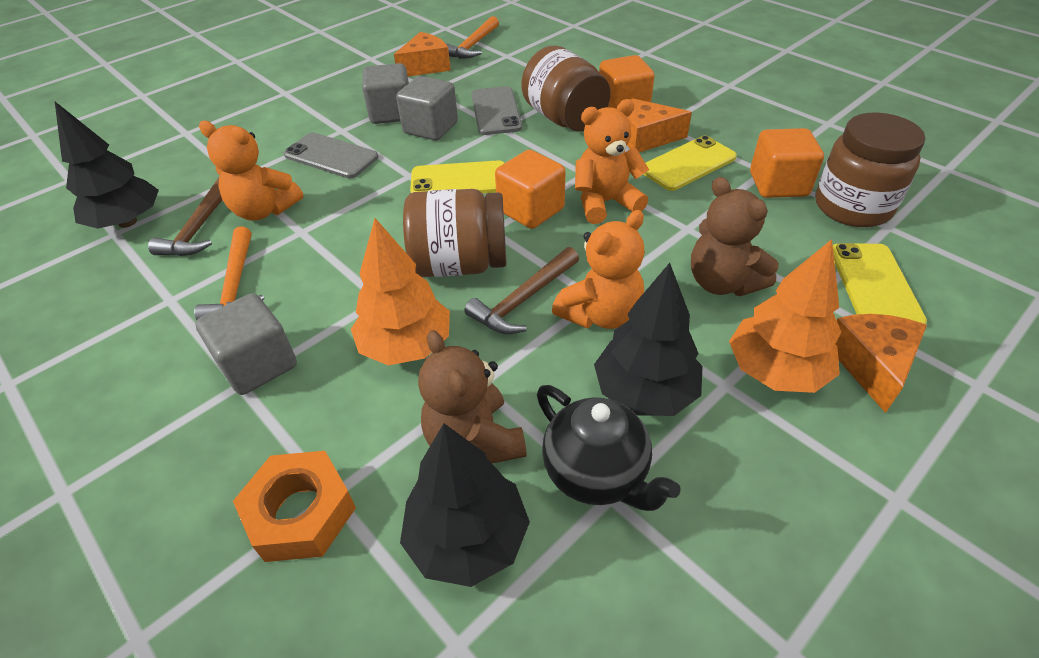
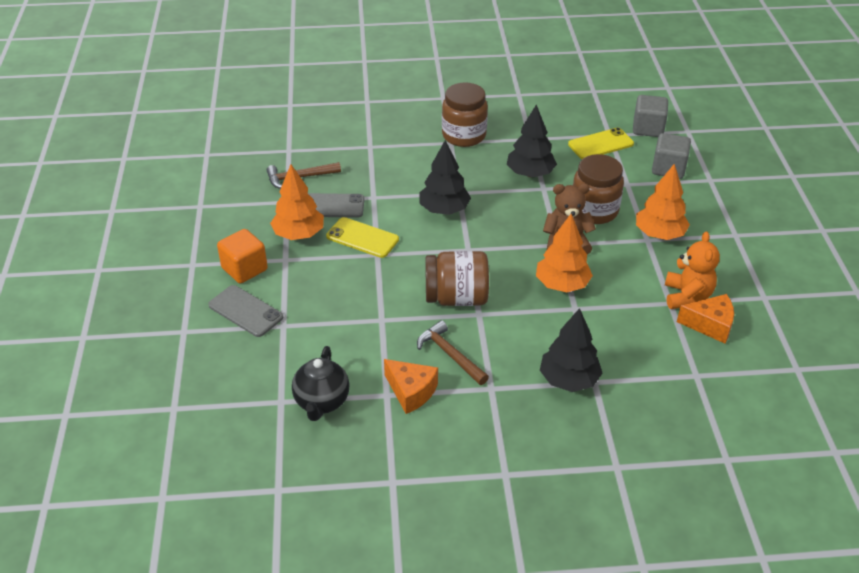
brown teddy bear: 2 -> 1
grey cube: 3 -> 2
orange cheese: 3 -> 2
orange cube: 3 -> 1
orange hammer: 2 -> 0
orange nut: 1 -> 0
orange teddy bear: 3 -> 1
orange tree: 2 -> 3
yellow phone: 3 -> 2

